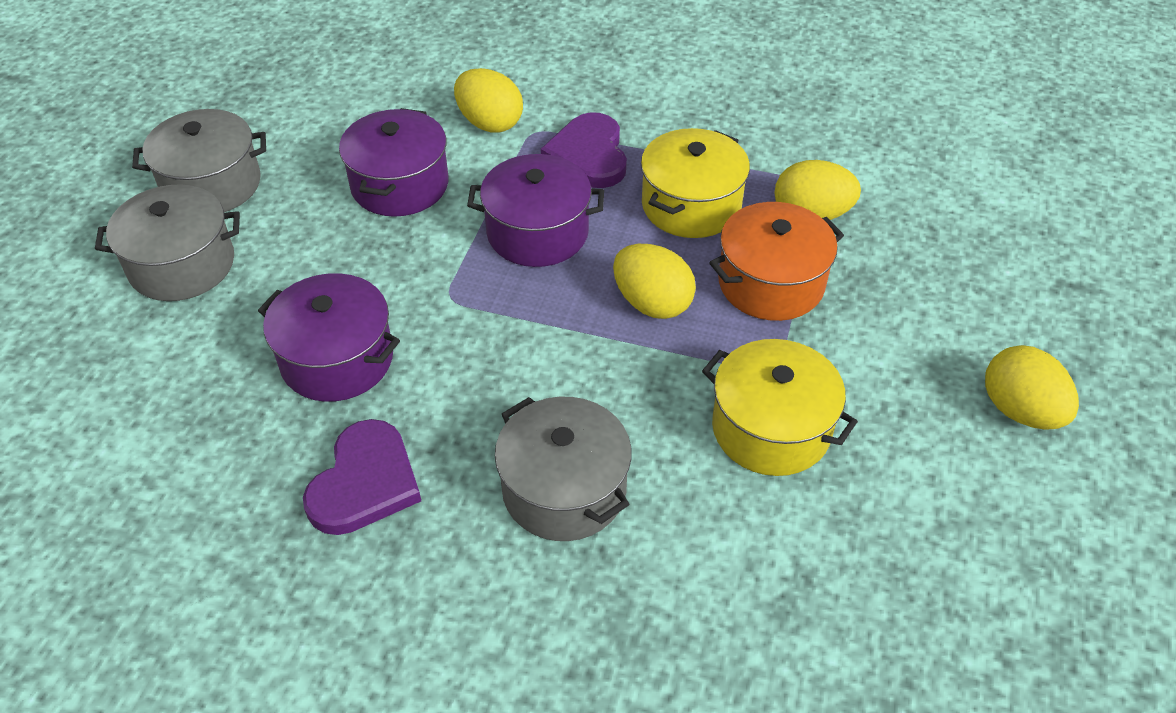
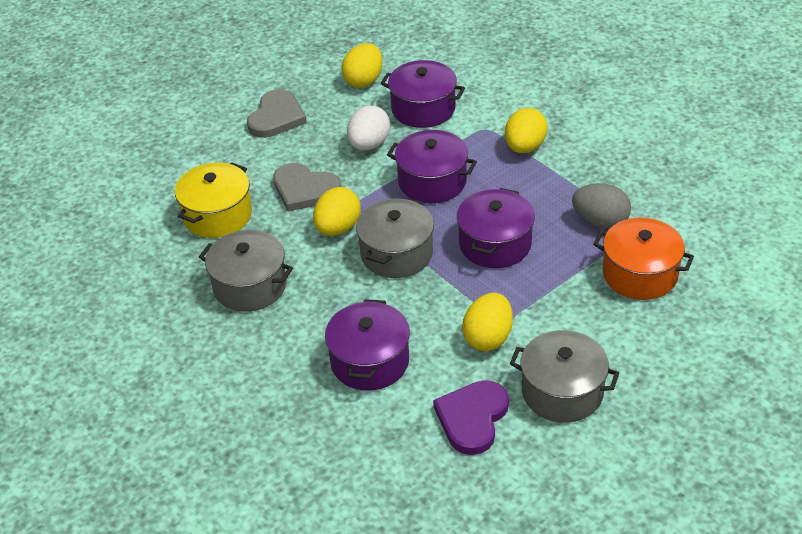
grey egg: 0 -> 1
grey heart: 0 -> 2
purple heart: 2 -> 1
purple pot: 3 -> 4
white egg: 0 -> 1
yellow pot: 2 -> 1

